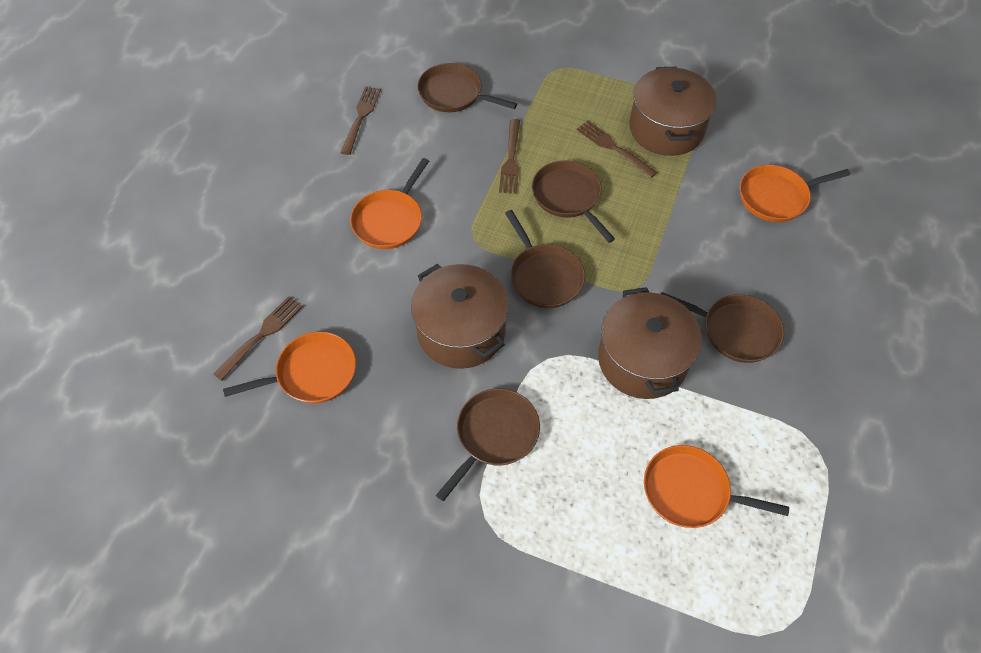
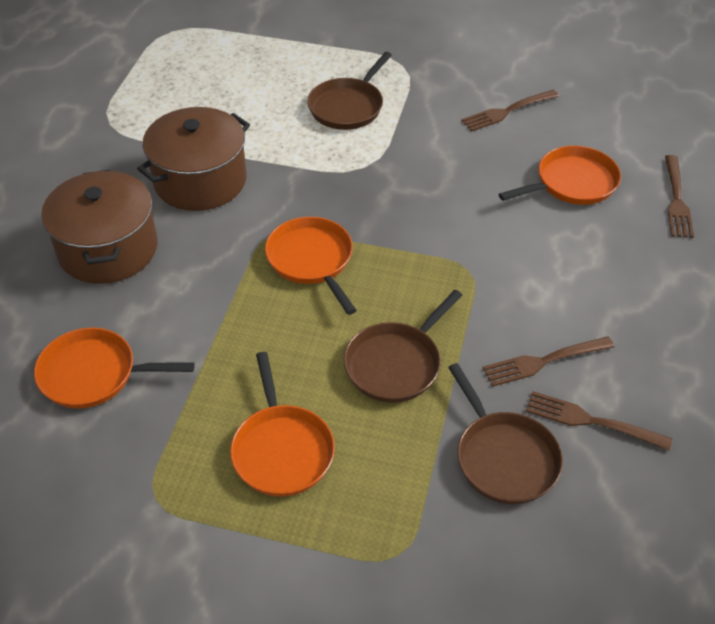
brown pan: 5 -> 3
brown pot: 3 -> 2

